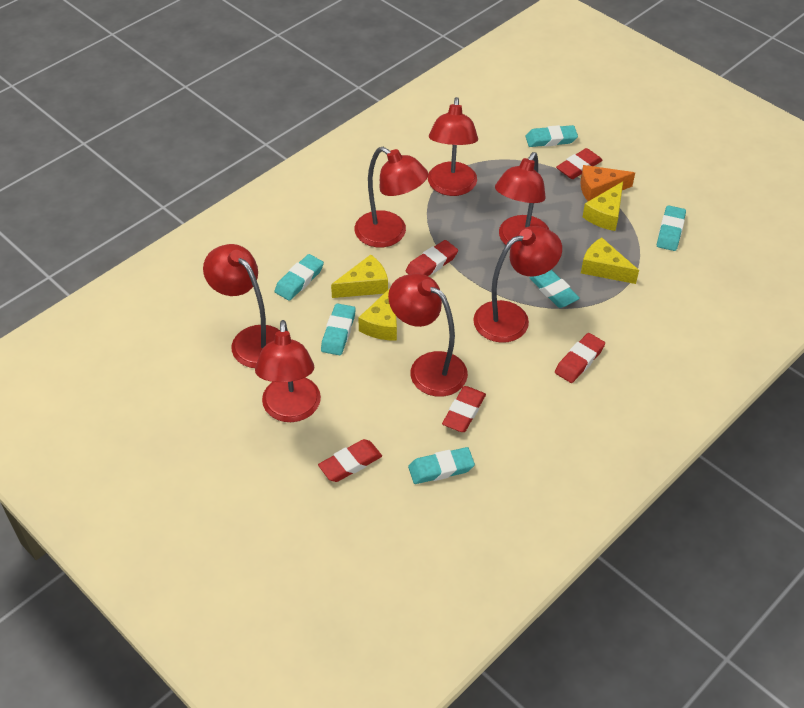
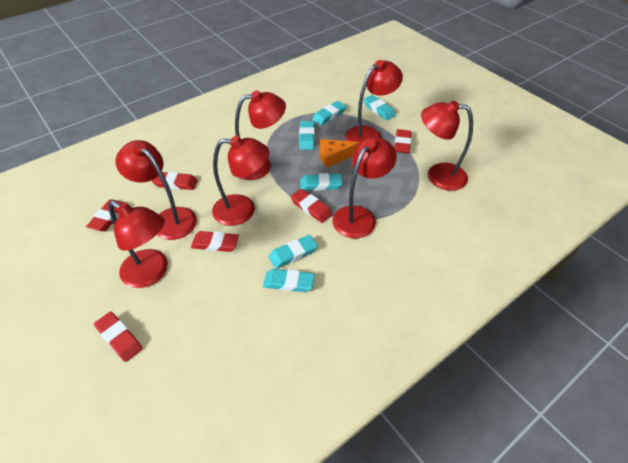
red eraser: 5 -> 6
yellow cheese: 4 -> 0

